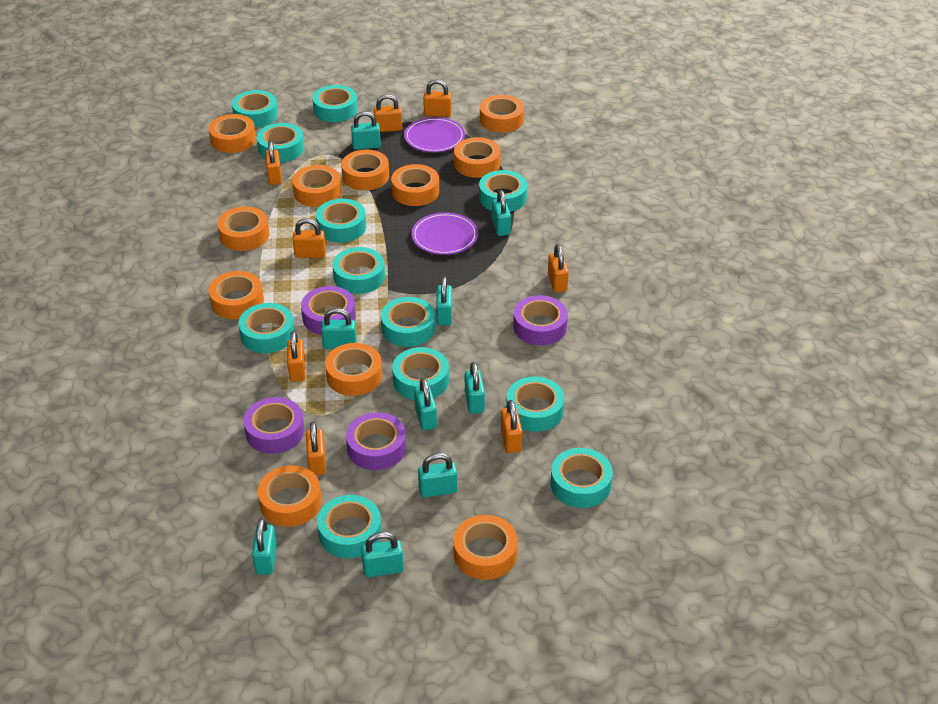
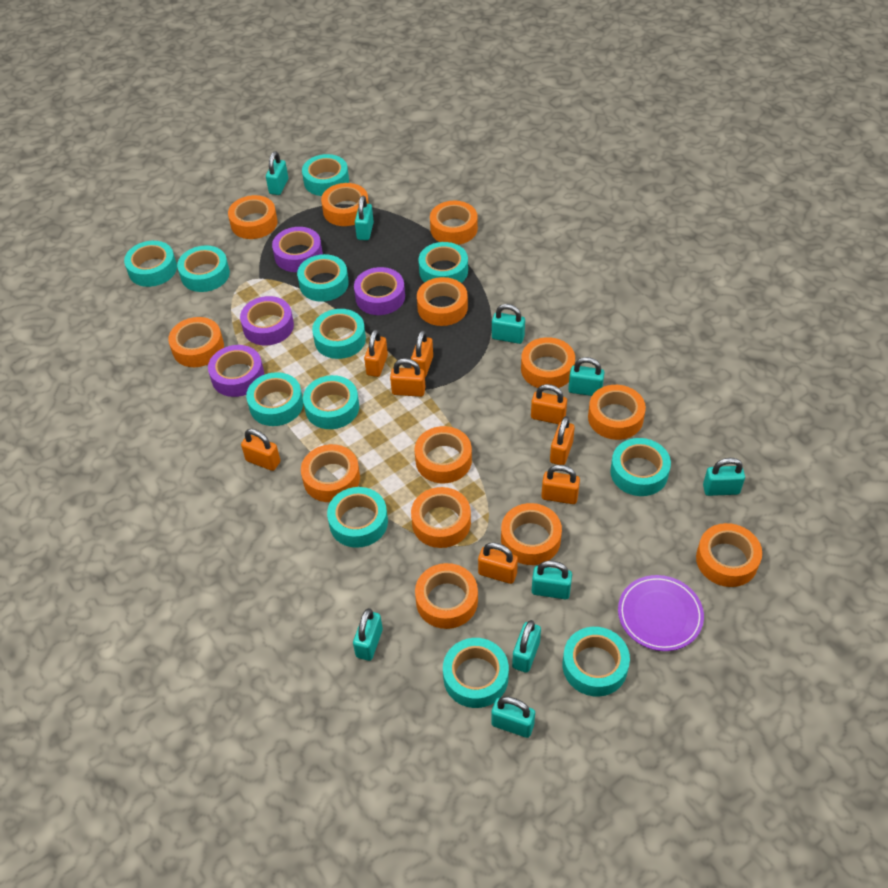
orange tape: 11 -> 13
purple plate: 2 -> 1

